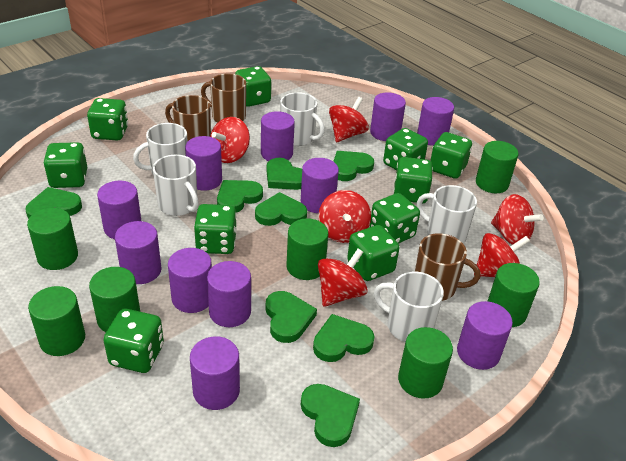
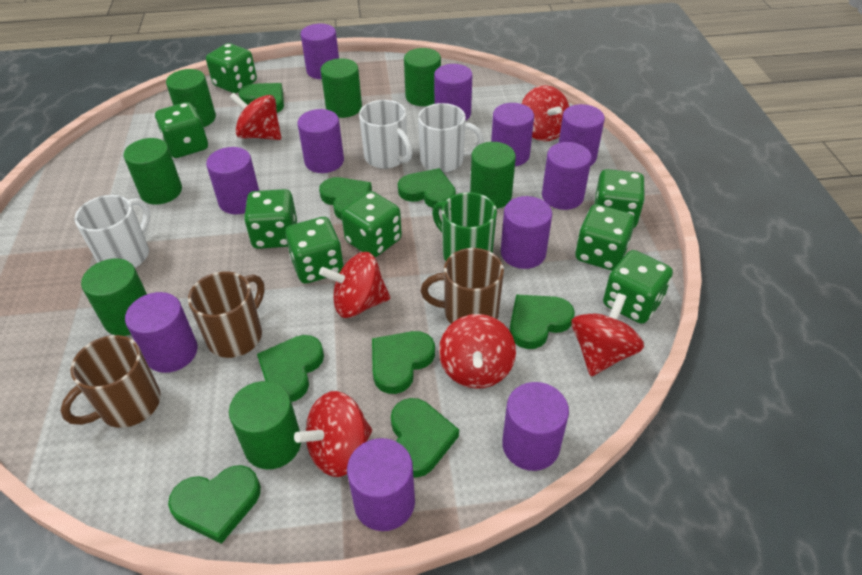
green dice: 10 -> 8
green mug: 0 -> 1
white mug: 5 -> 3

